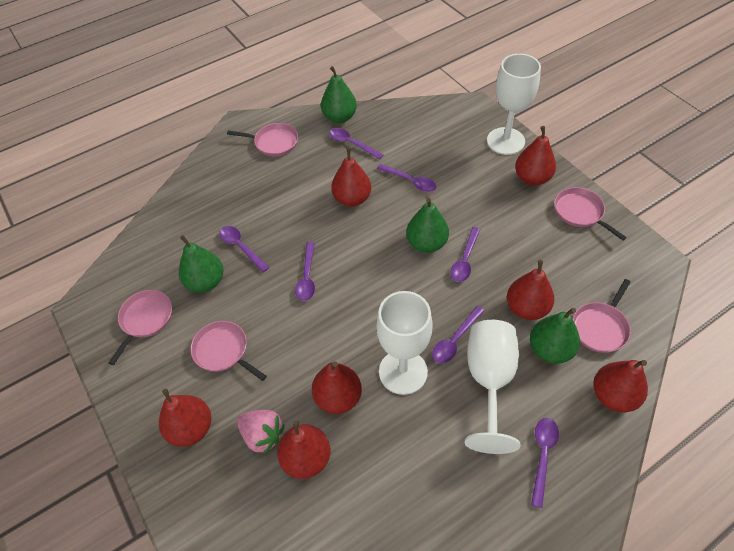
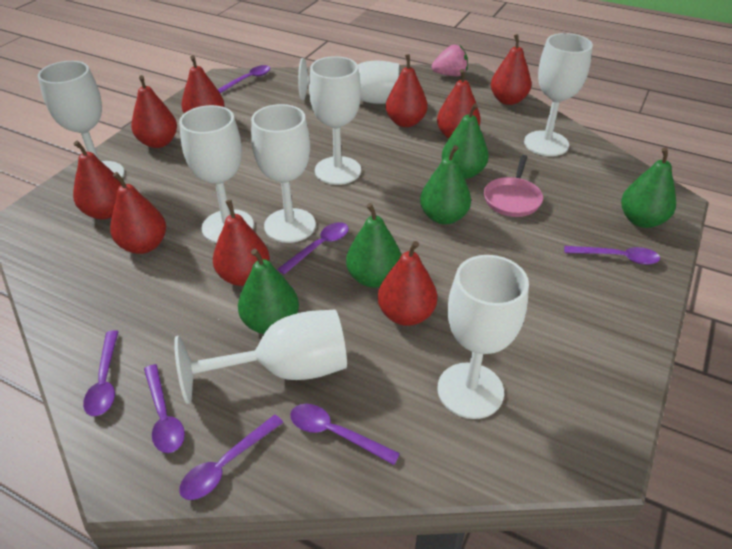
green pear: 4 -> 5
pink pan: 5 -> 1
red pear: 7 -> 9
white goblet: 3 -> 8

